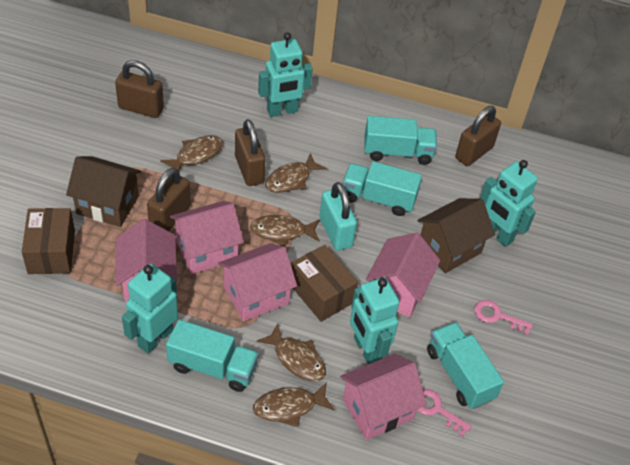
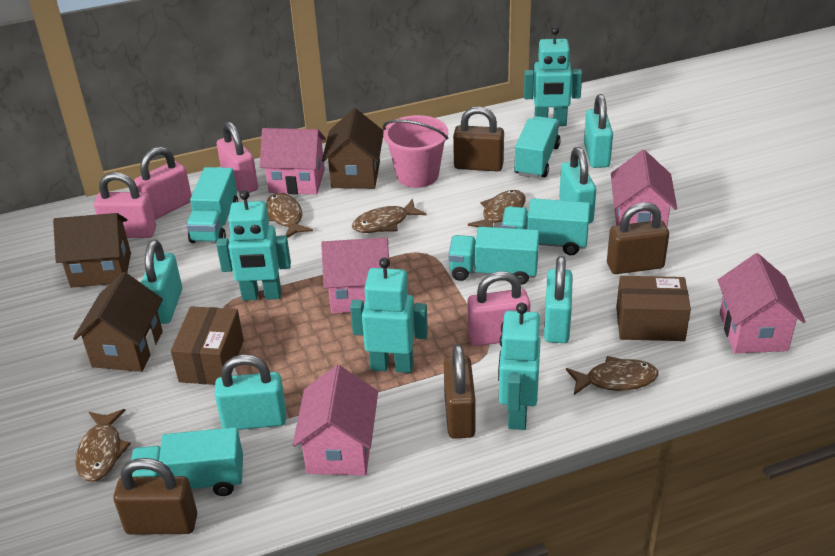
brown house: 2 -> 3
pink bucket: 0 -> 1
pink key: 2 -> 0
pink padlock: 0 -> 4
turquoise padlock: 1 -> 5
turquoise truck: 4 -> 5

